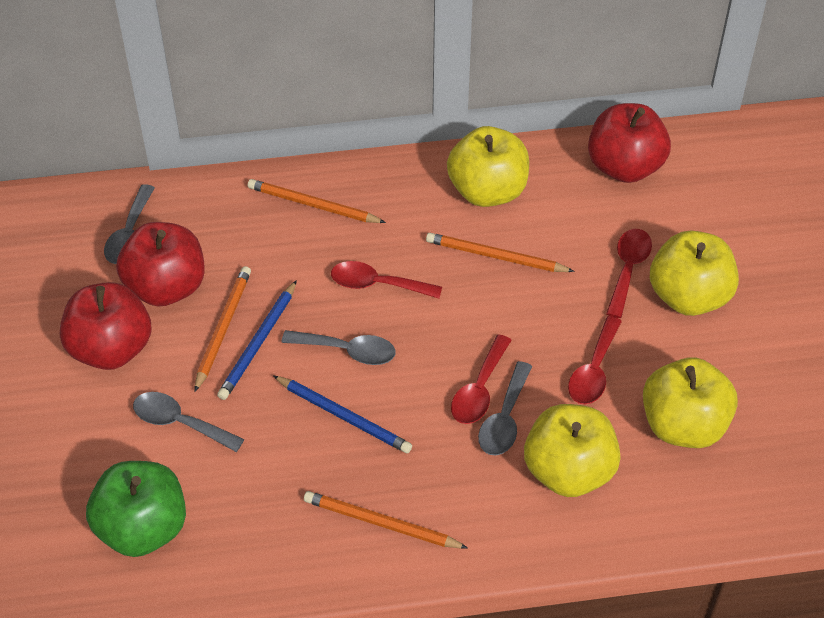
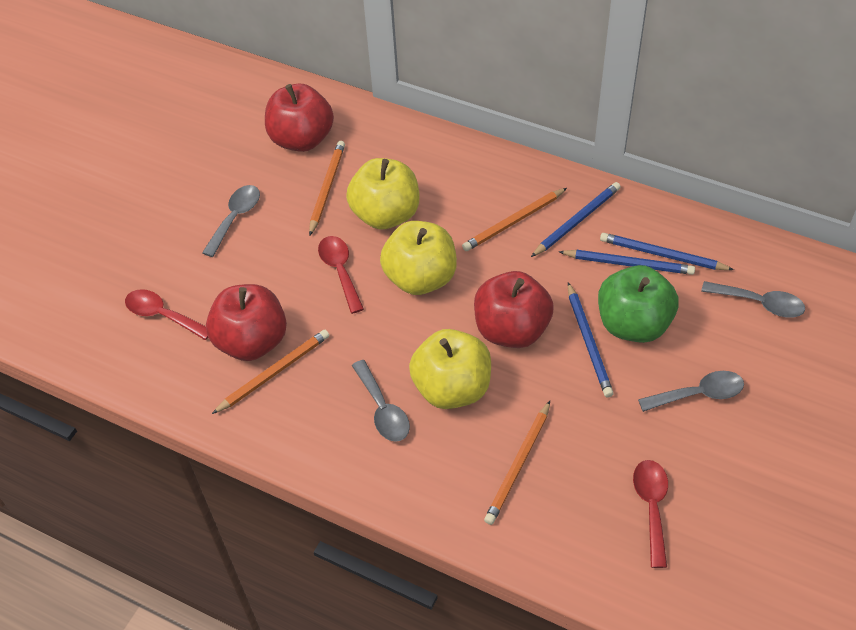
blue pencil: 2 -> 4
red spoon: 4 -> 3
yellow apple: 4 -> 3

